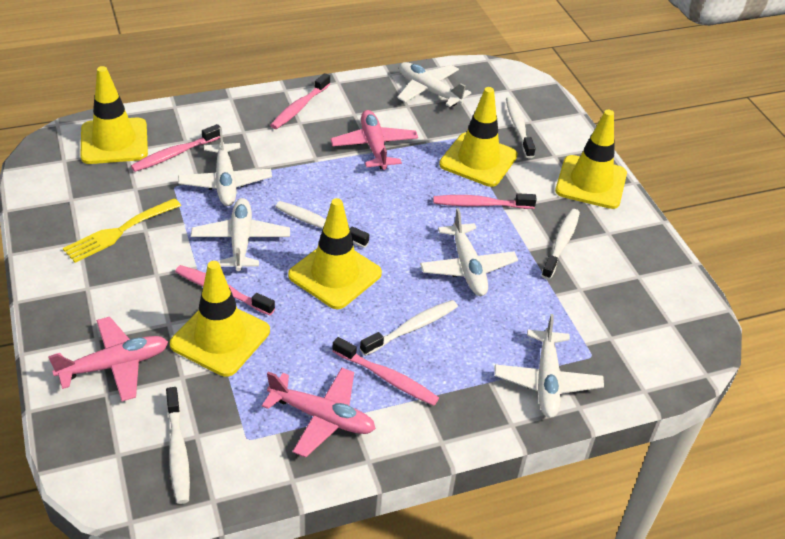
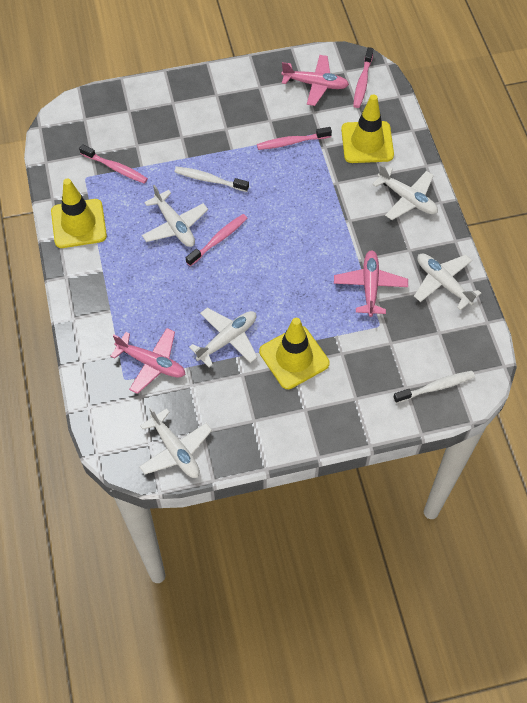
pink toothbrush: 5 -> 4
white toothbrush: 5 -> 2
yellow fork: 1 -> 0
yellow traffic cone: 5 -> 3

